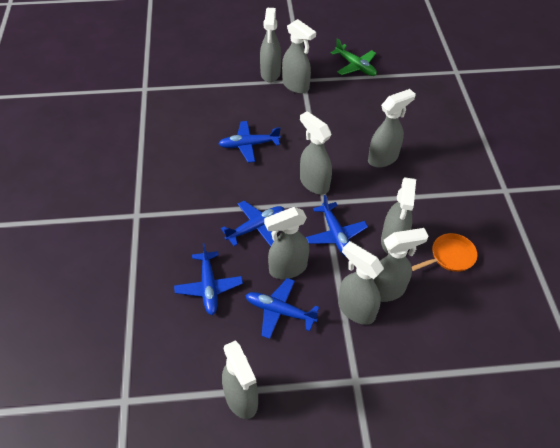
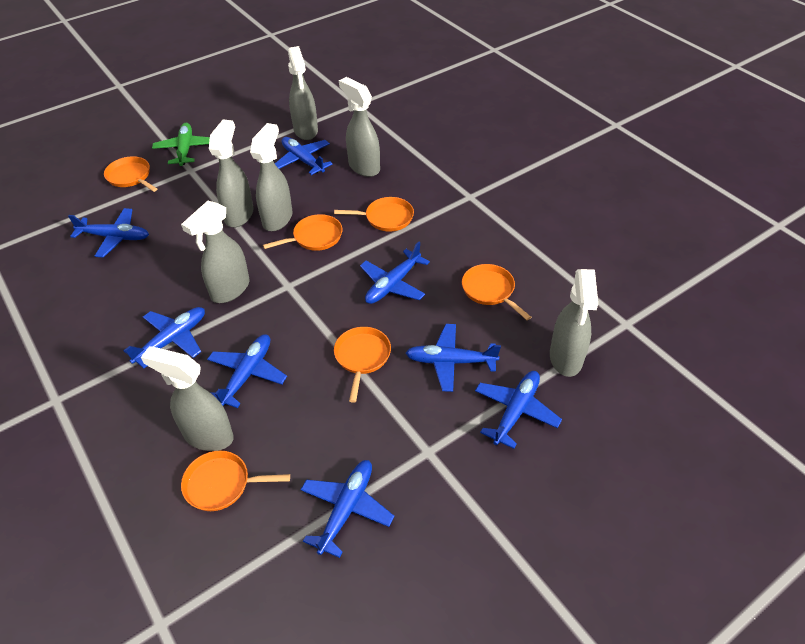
blue plane: 5 -> 8
grey spray bottle: 9 -> 7
orange pan: 1 -> 6

